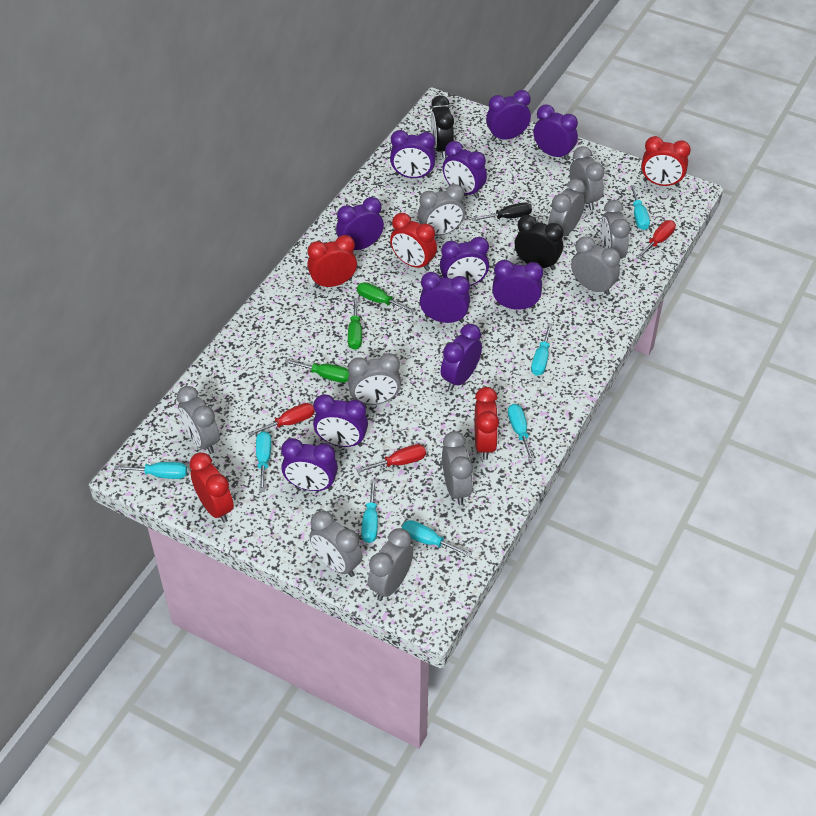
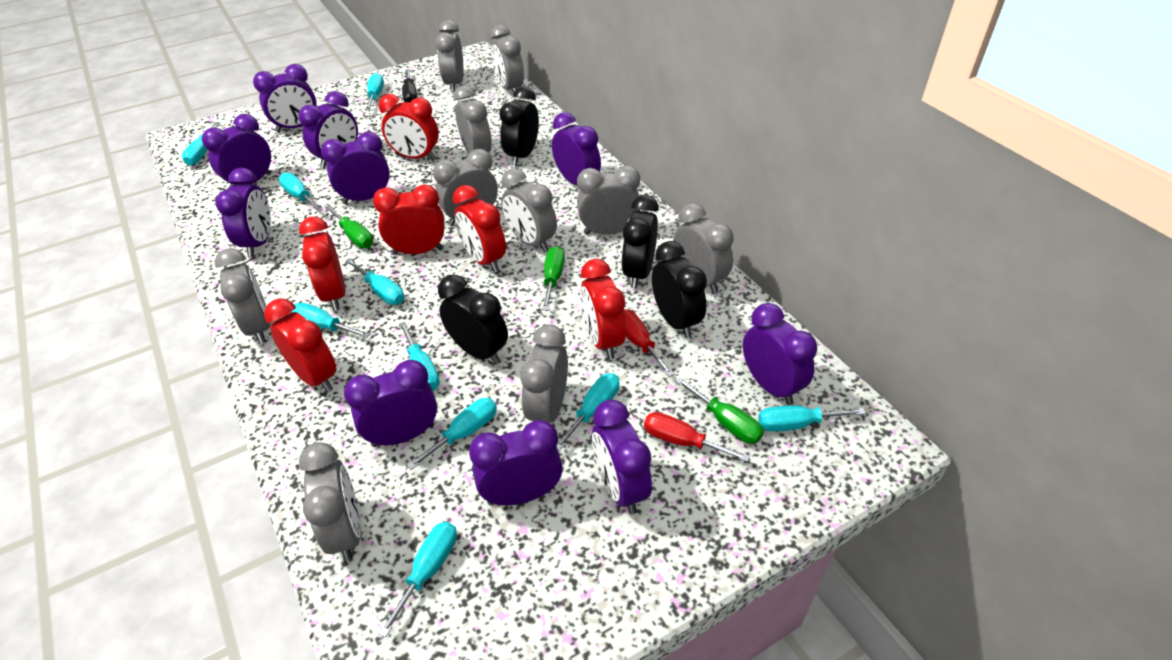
black clock: 2 -> 4
purple clock: 11 -> 10
red clock: 5 -> 6
red screwdriver: 3 -> 2
turquoise screwdriver: 7 -> 10

